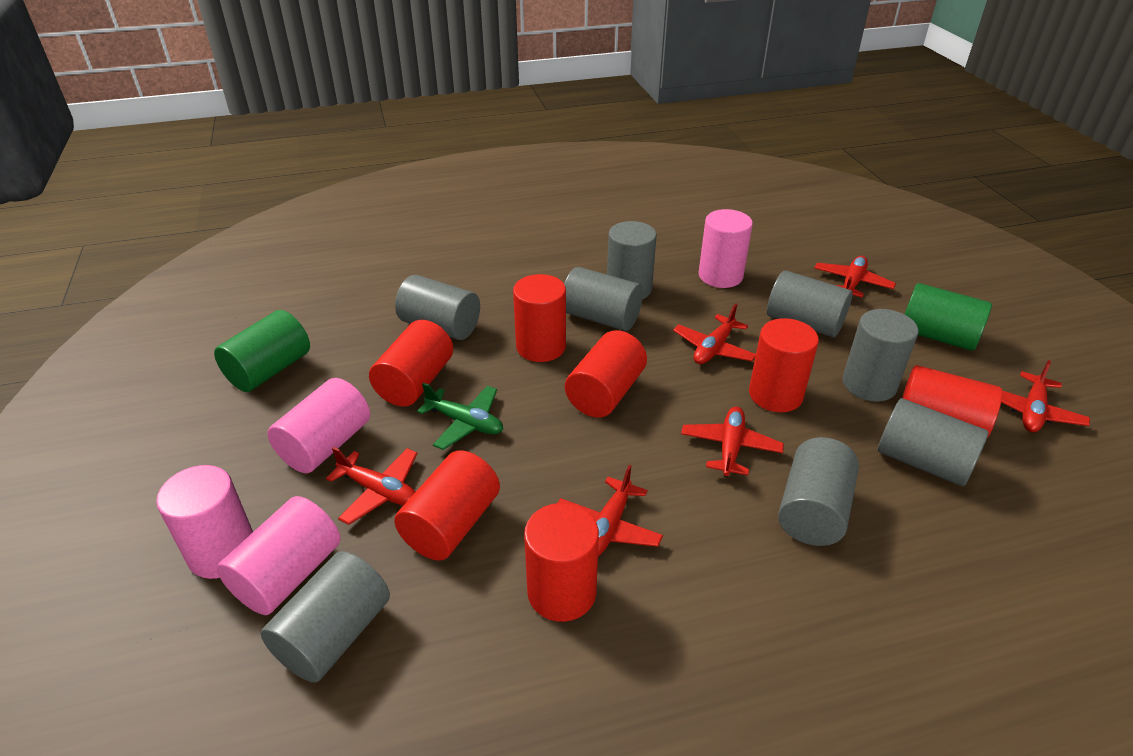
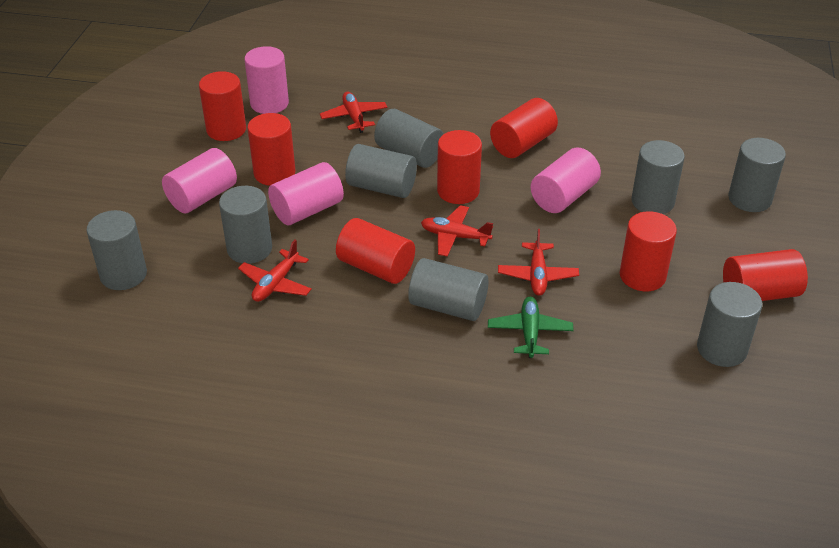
green cylinder: 2 -> 0
red plane: 6 -> 4

